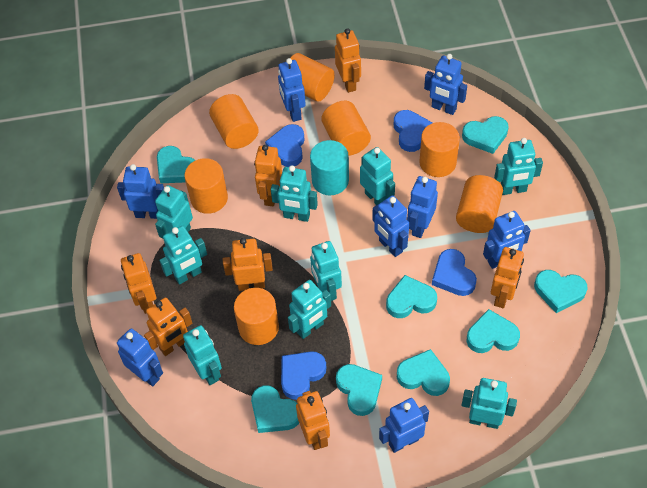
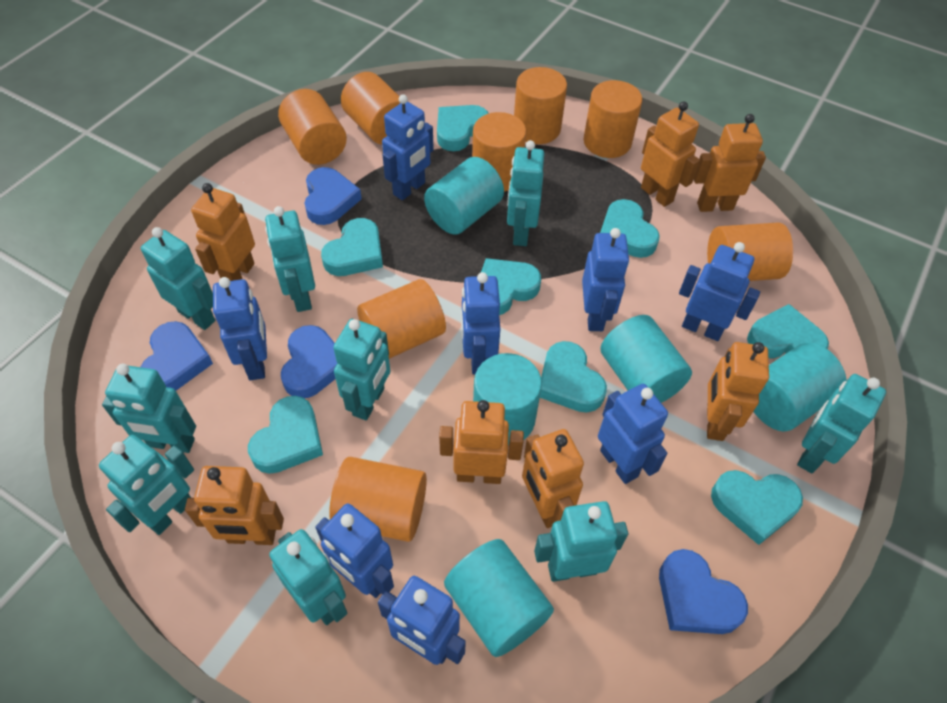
orange cylinder: 7 -> 8
turquoise cylinder: 1 -> 5

